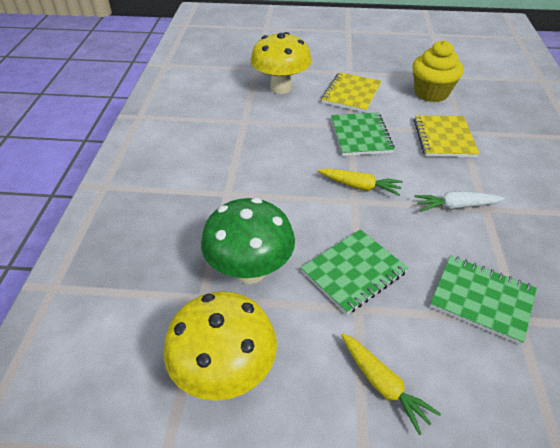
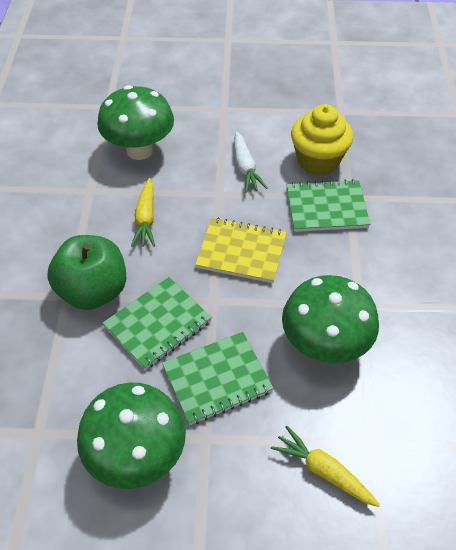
green apple: 0 -> 1
green mushroom: 1 -> 3
yellow mushroom: 2 -> 0
yellow notebook: 2 -> 1

